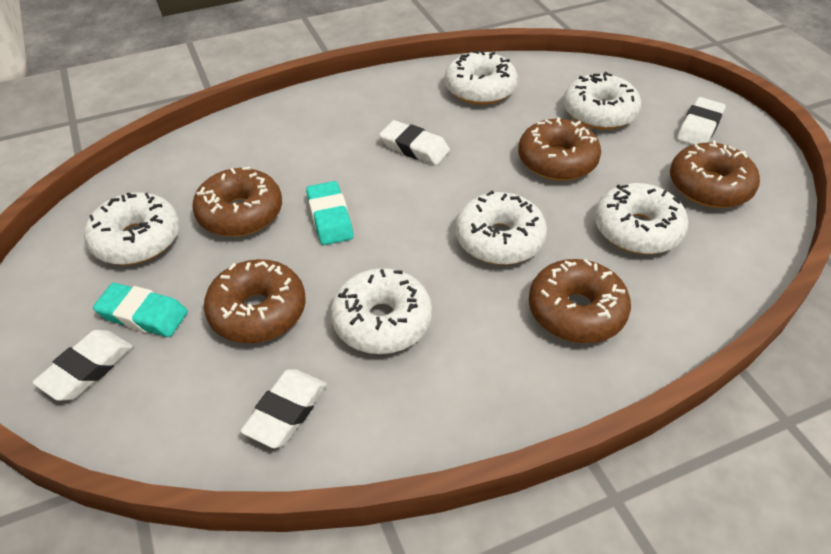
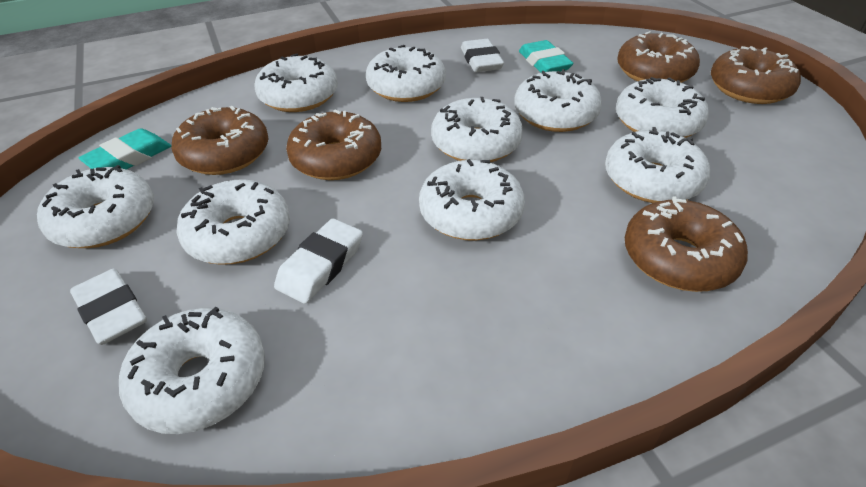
white donut: 6 -> 10
white eraser: 4 -> 3

